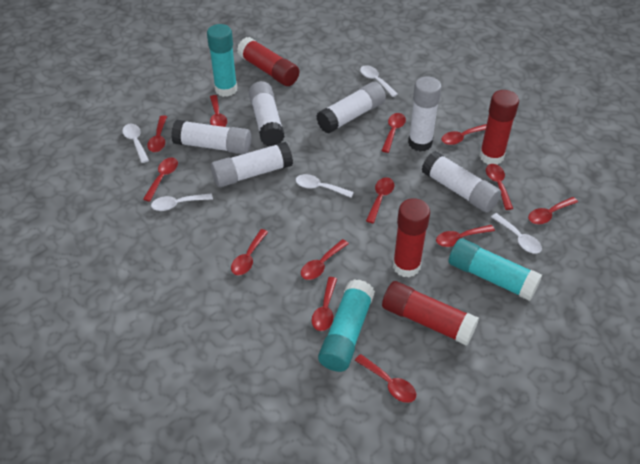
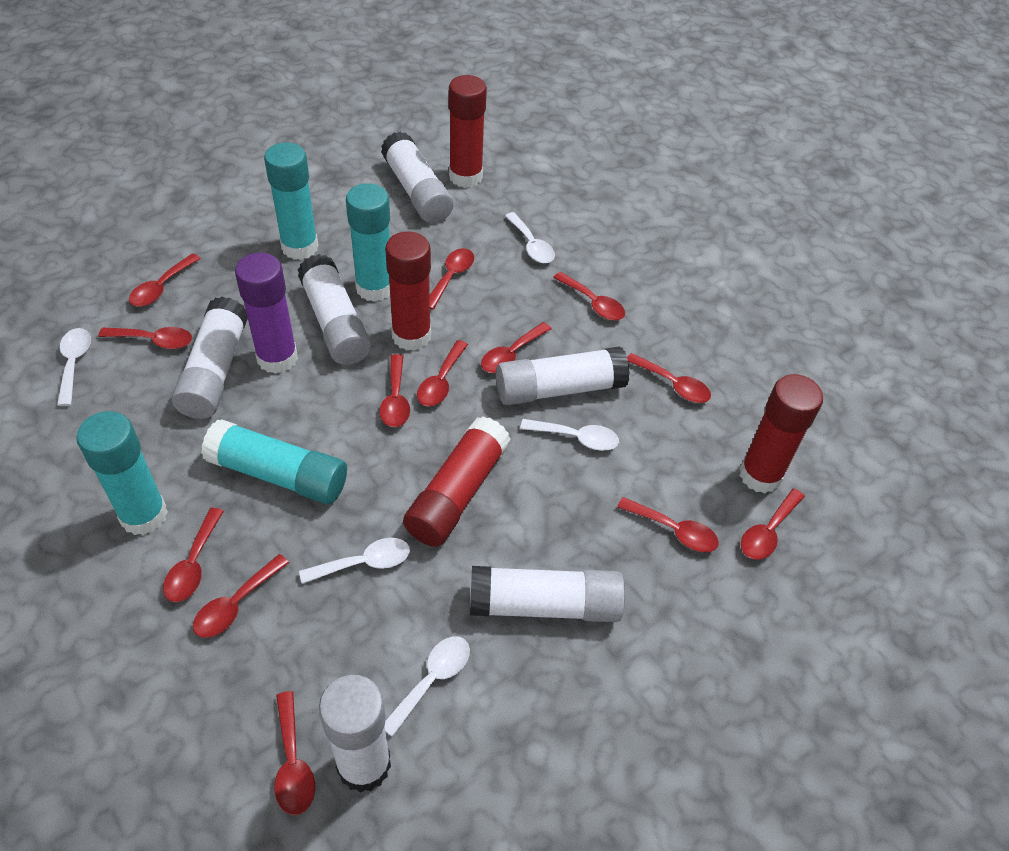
purple glue stick: 0 -> 1
turquoise glue stick: 3 -> 4

